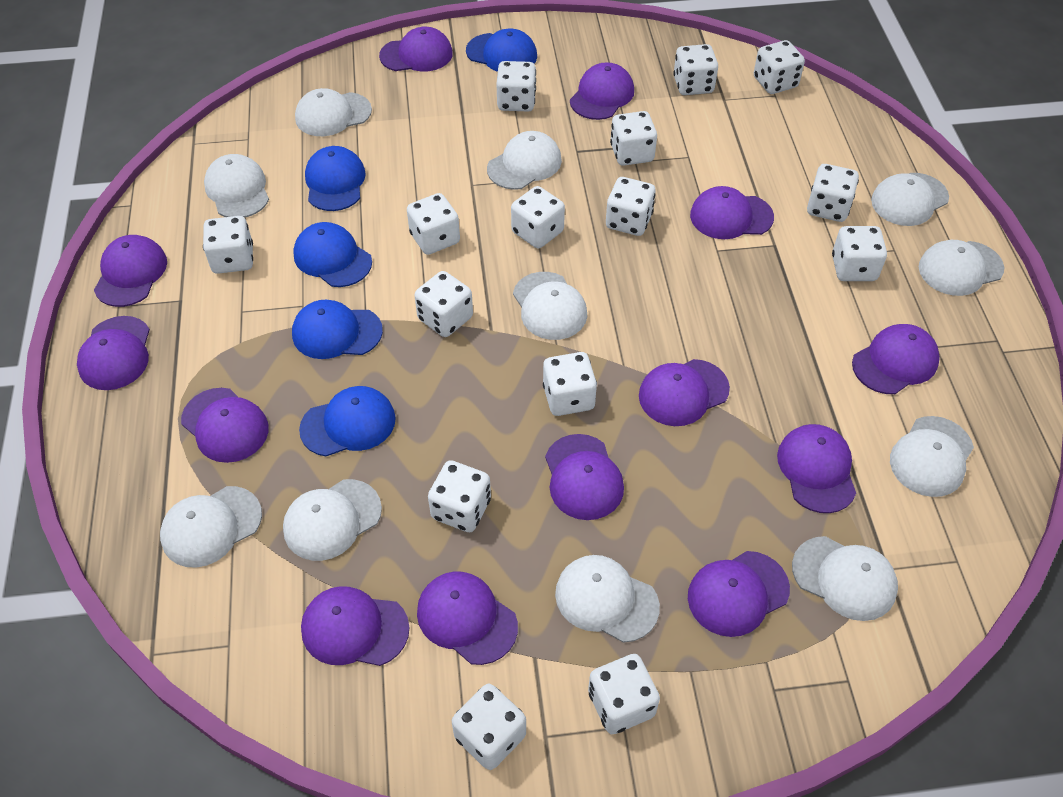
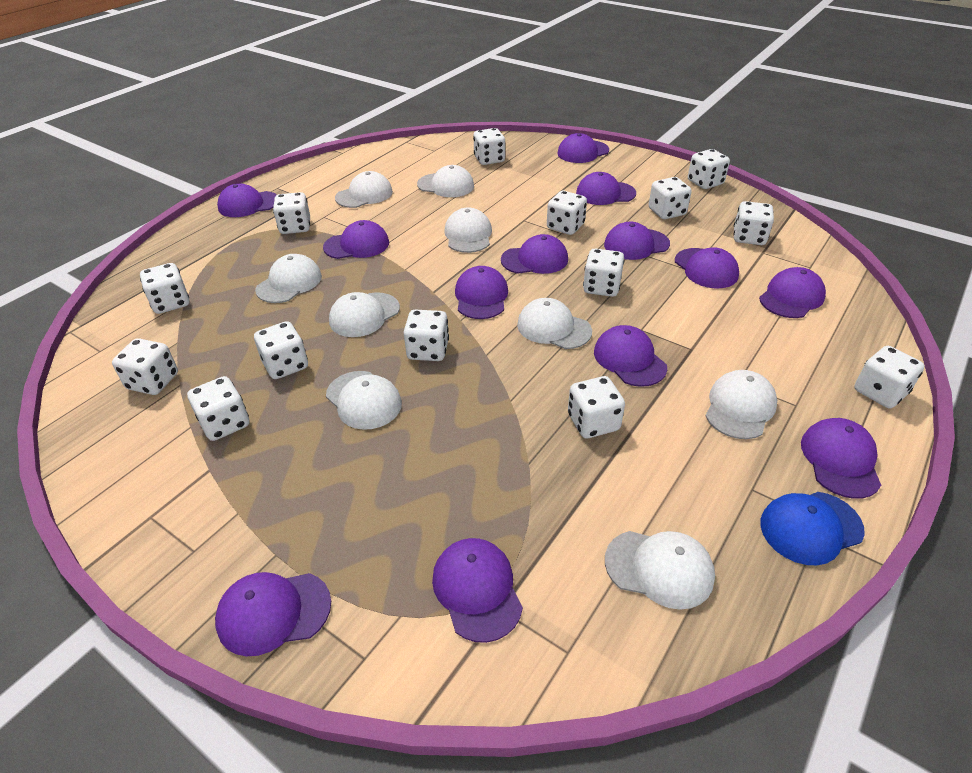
blue cap: 5 -> 1
white cap: 11 -> 9
white dice: 15 -> 14

